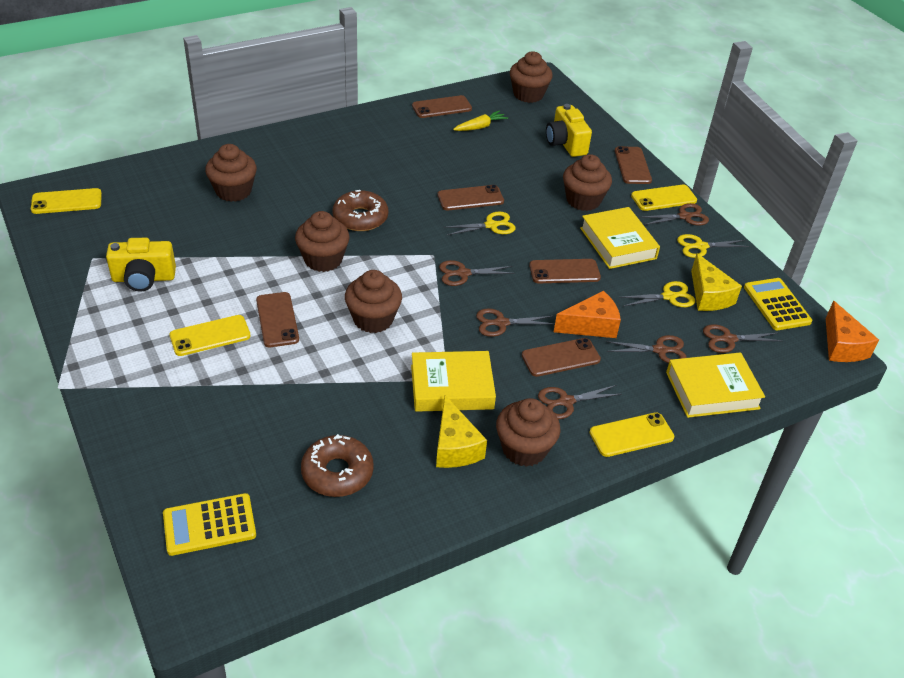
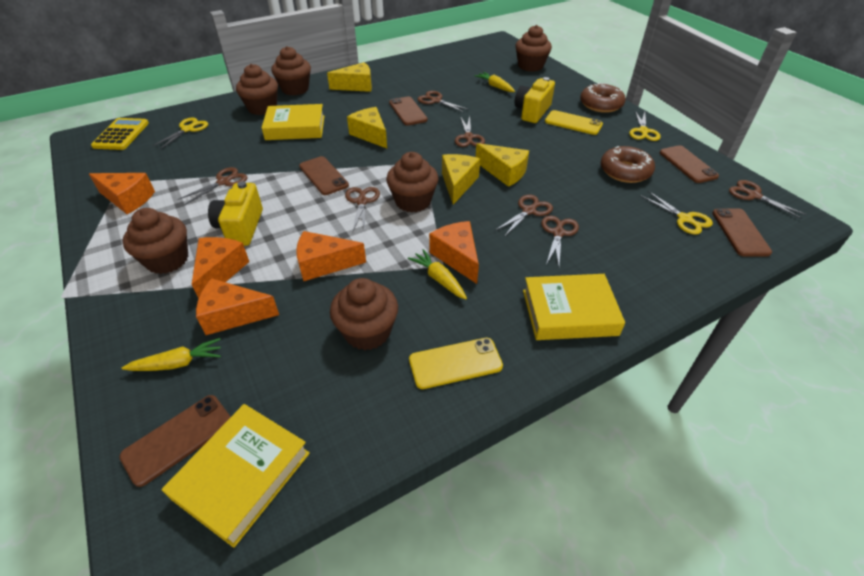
brown phone: 6 -> 5
brown scissors: 6 -> 7
orange cheese: 2 -> 5
yellow calculator: 2 -> 1
yellow carrot: 1 -> 3
yellow cheese: 2 -> 4
yellow phone: 4 -> 2

